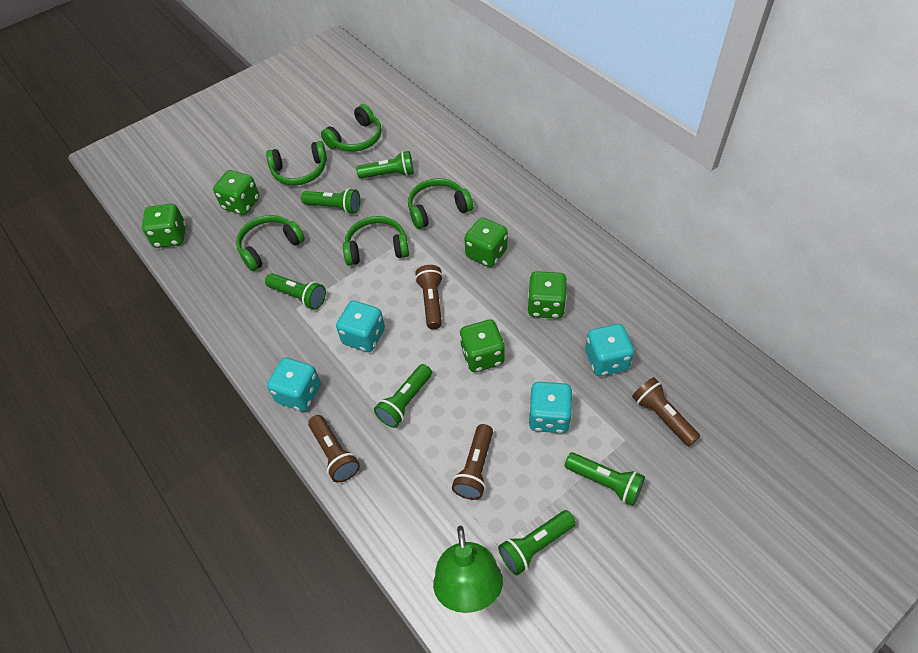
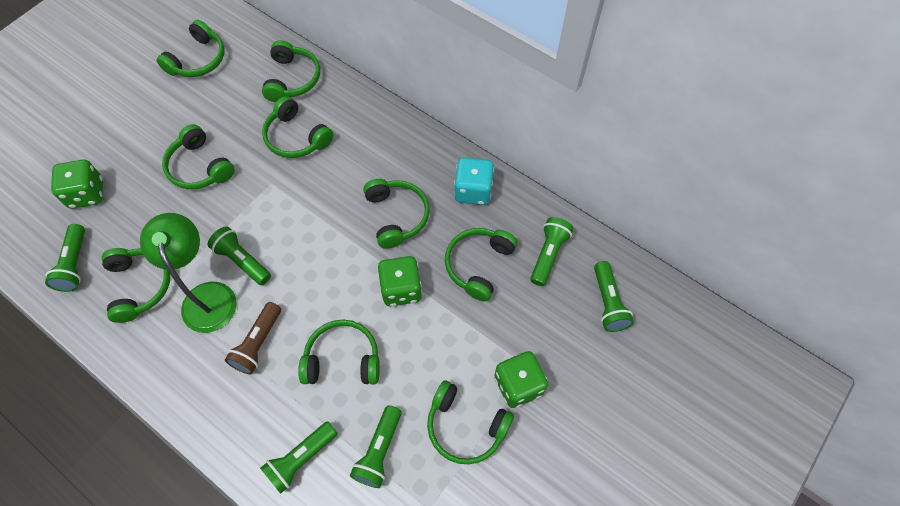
brown flashlight: 4 -> 1
green dice: 5 -> 3
green headphones: 5 -> 9
turquoise dice: 4 -> 1

